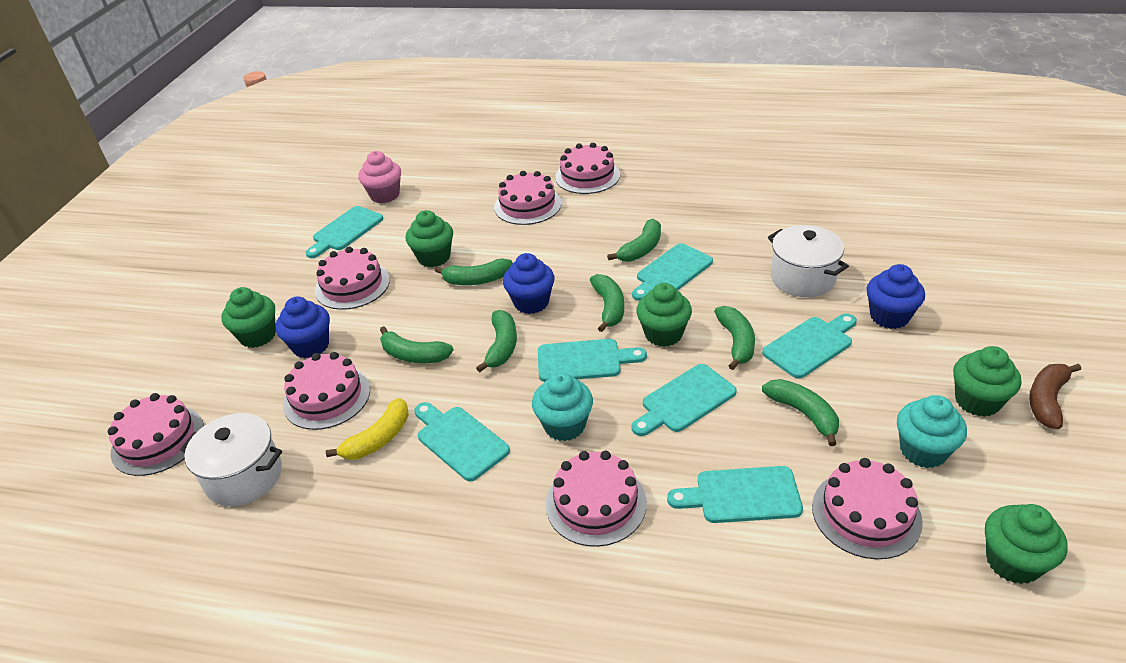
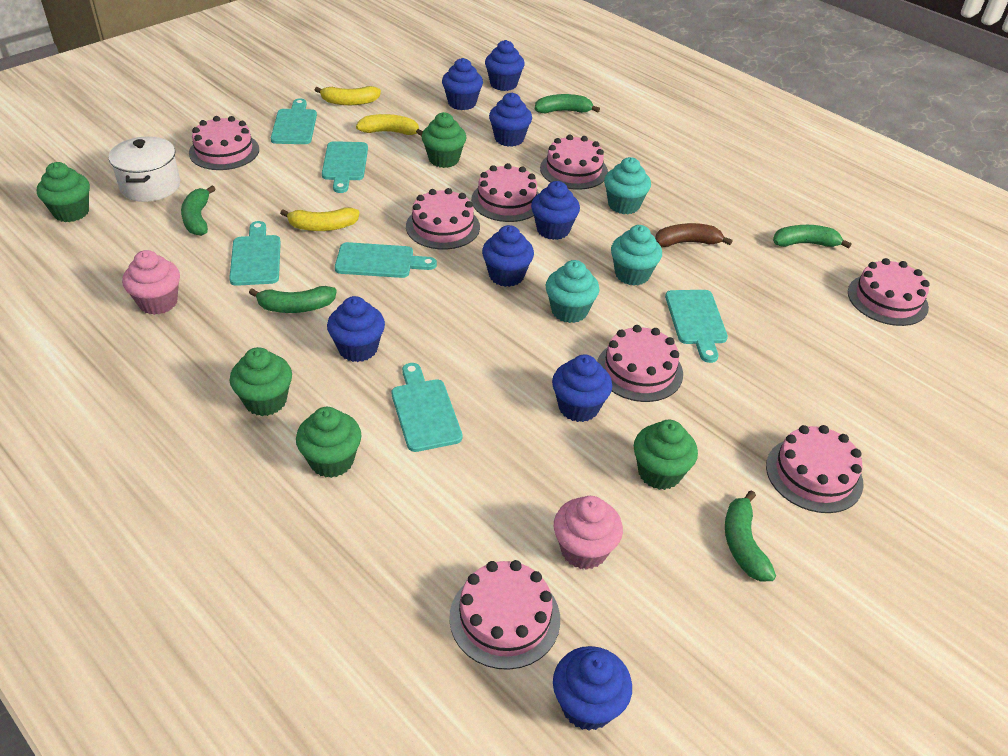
blue cupcake: 3 -> 8
green banana: 7 -> 5
pink cake: 7 -> 8
pink cupcake: 1 -> 2
turquoise cupcake: 2 -> 3
turquoise cutting board: 7 -> 6
white pot: 2 -> 1
yellow banana: 1 -> 3

